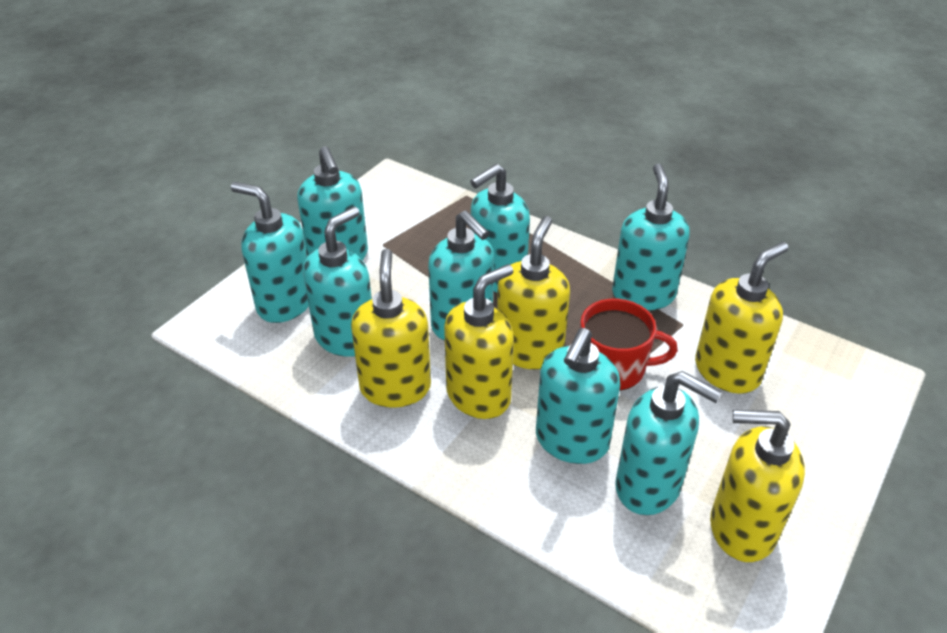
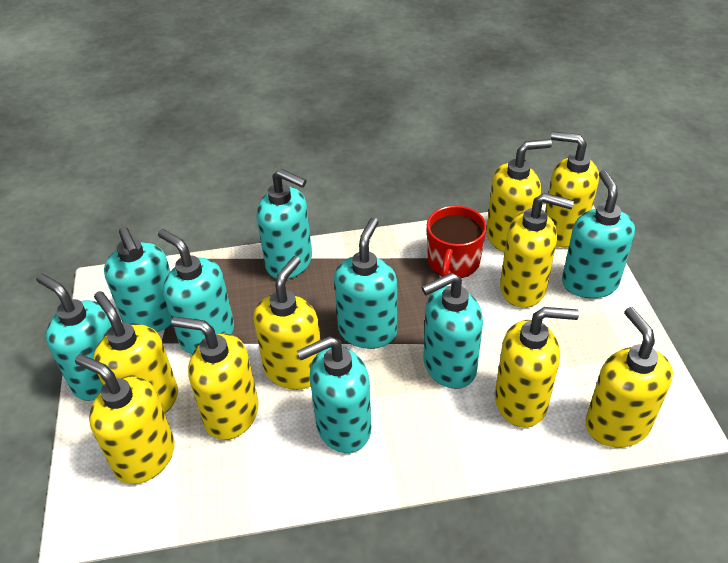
yellow soap dispenser: 5 -> 9

